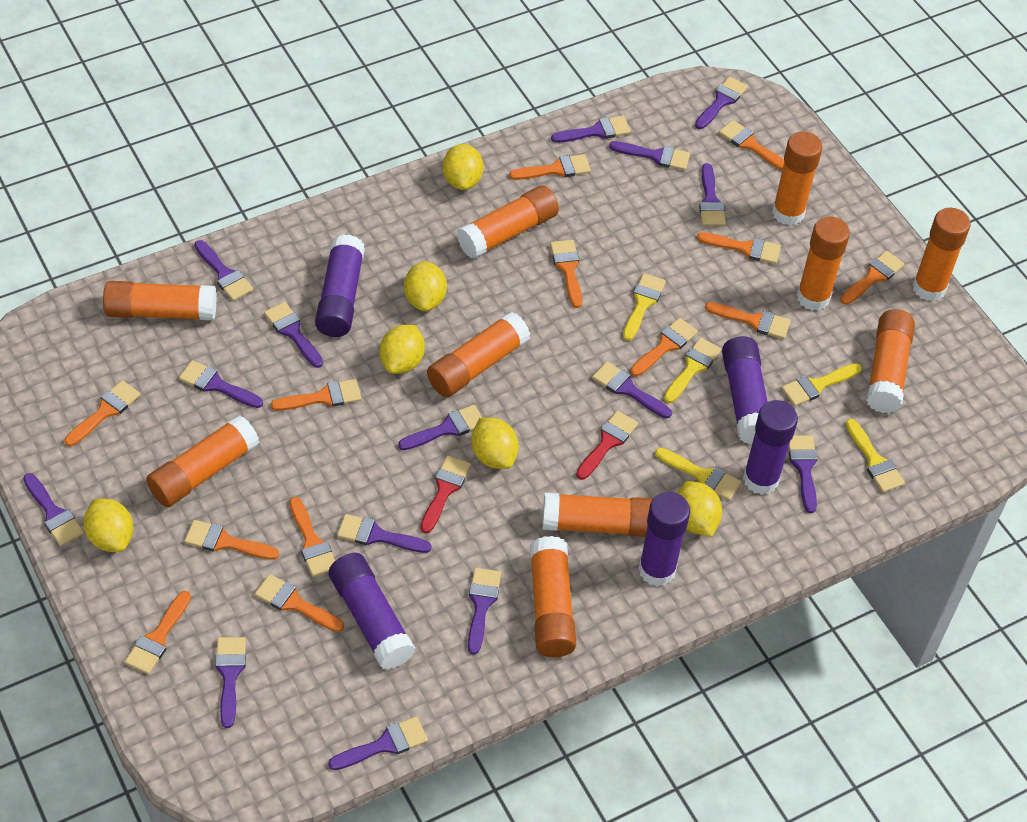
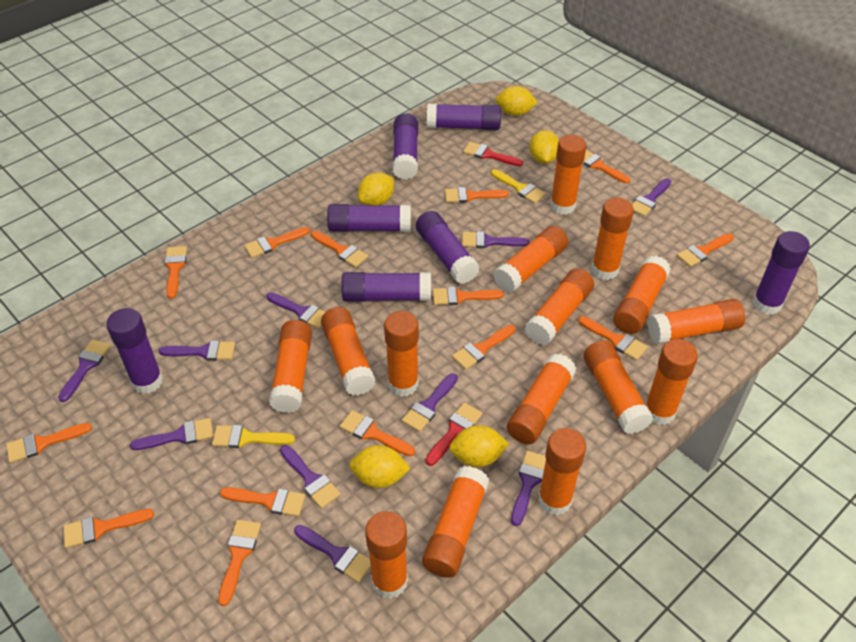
orange brush: 13 -> 14
orange glue stick: 10 -> 15
purple brush: 15 -> 10
purple glue stick: 5 -> 7
yellow brush: 5 -> 2
yellow lemon: 6 -> 5

